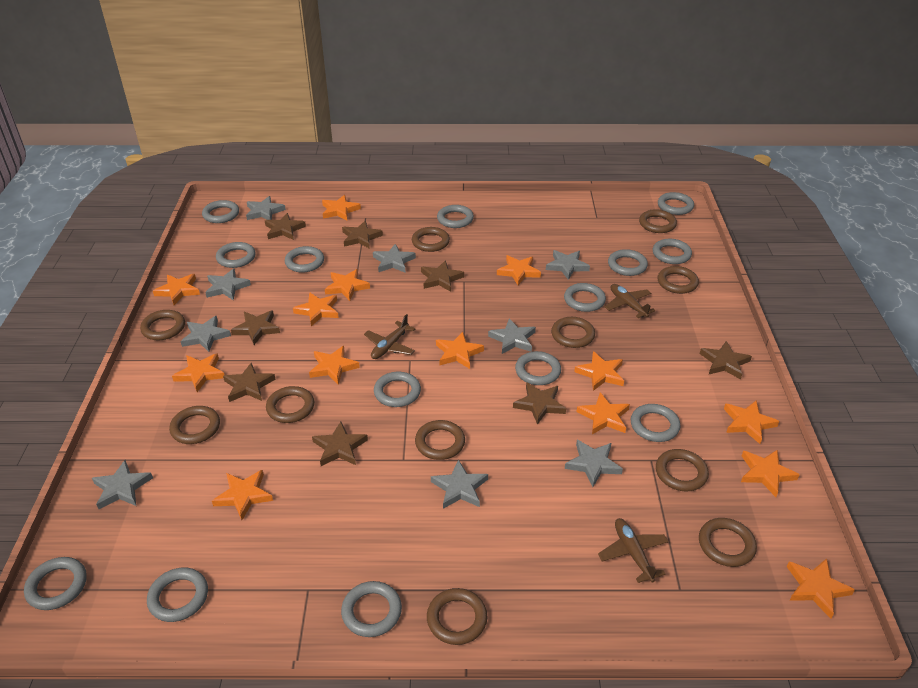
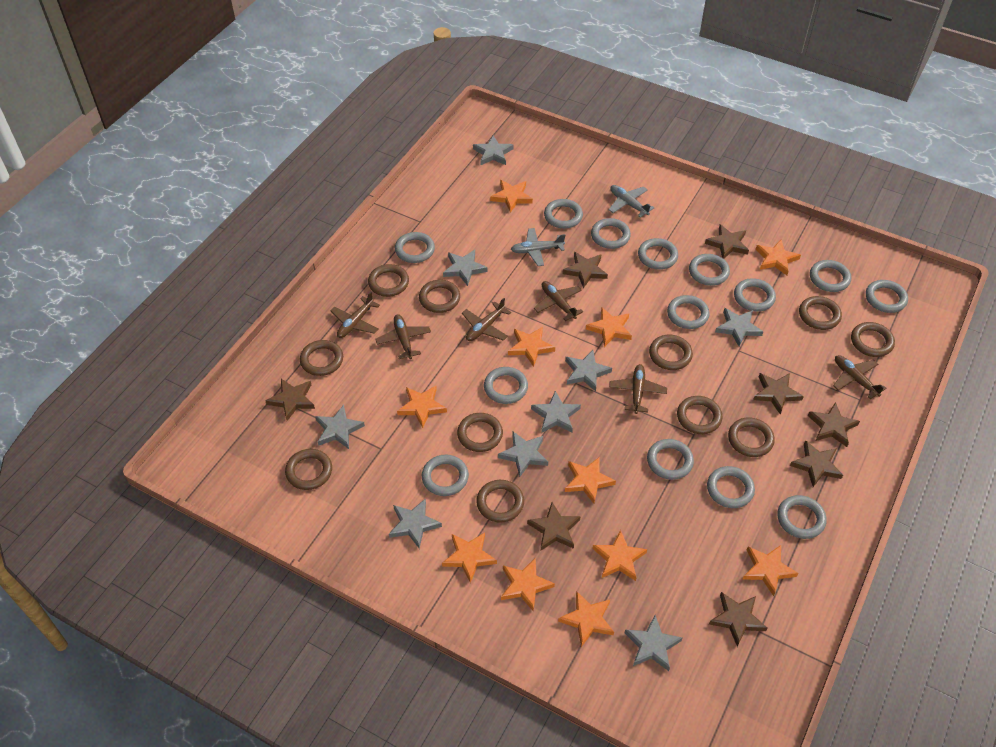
brown plane: 3 -> 6
grey plane: 0 -> 2
orange star: 14 -> 11

